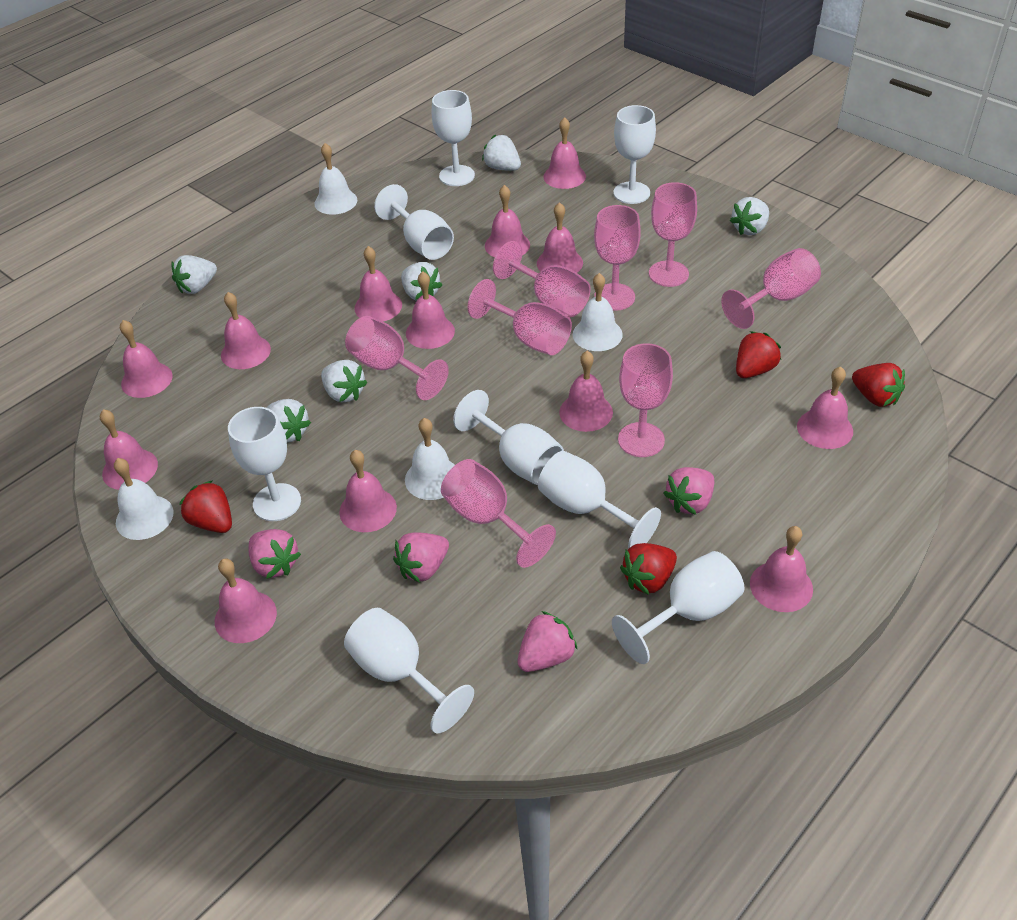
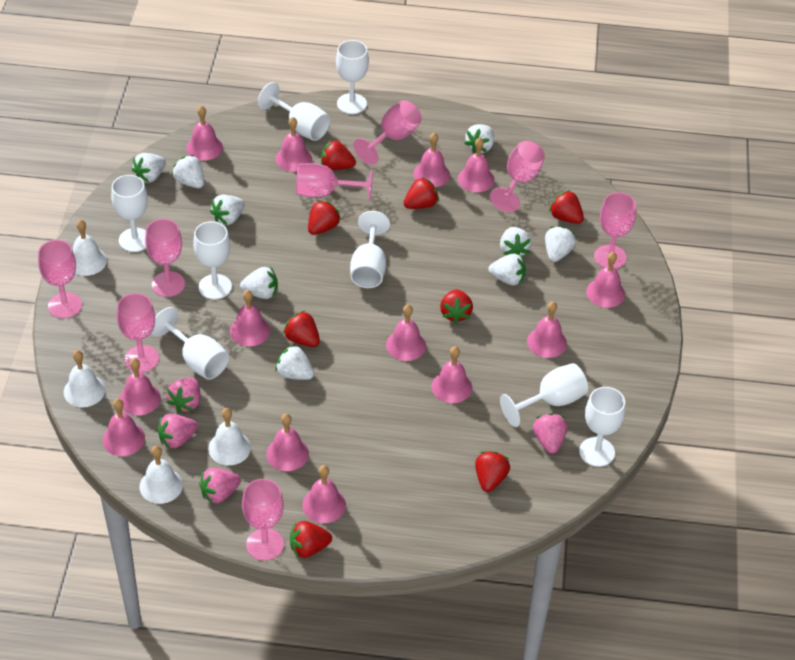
red strawberry: 4 -> 8
white strawberry: 6 -> 9

